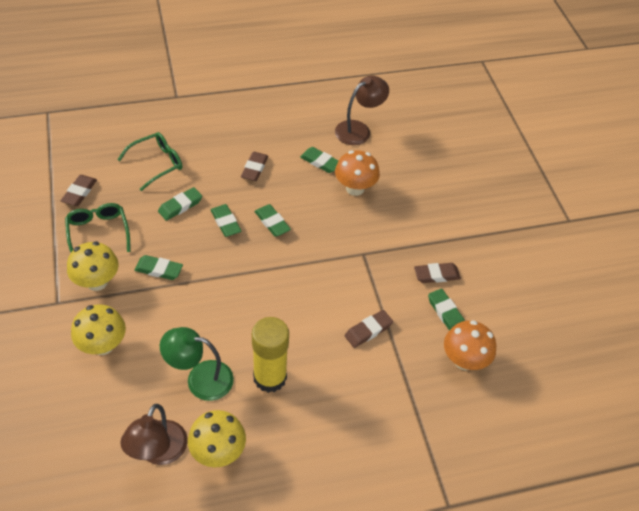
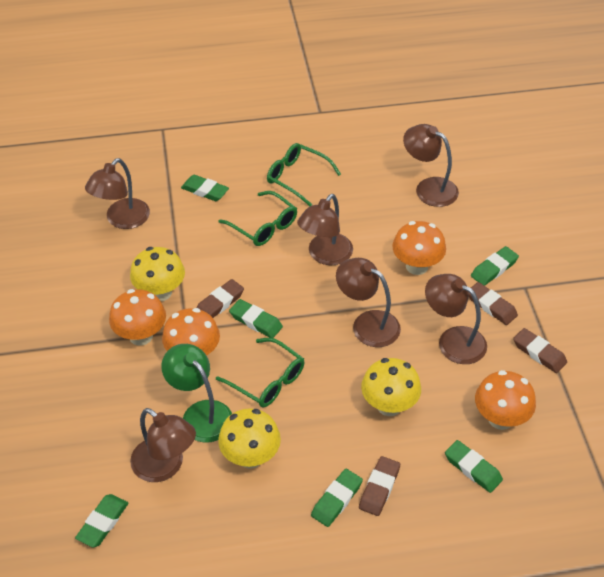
brown lamp: 2 -> 6
green glasses: 2 -> 3
orange mushroom: 2 -> 4
yellow glue stick: 1 -> 0

